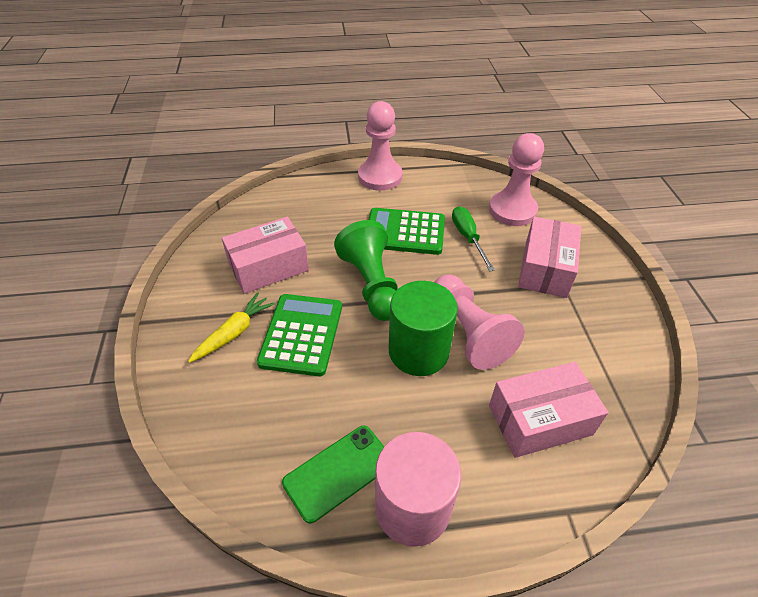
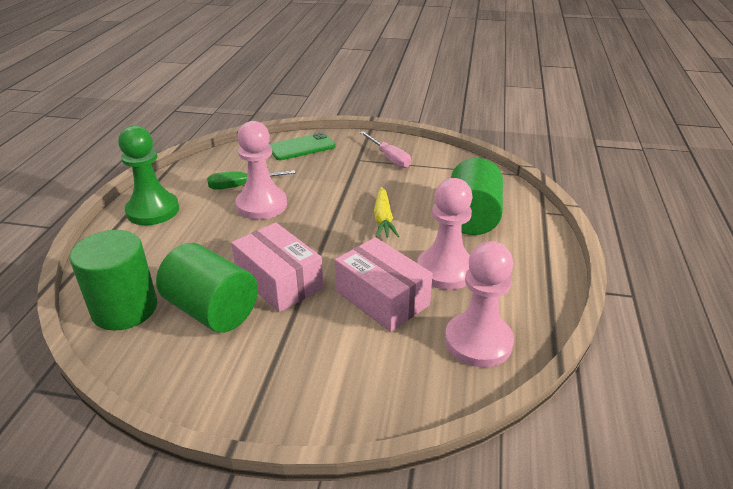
green calculator: 2 -> 0
green cylinder: 1 -> 3
pink box: 3 -> 2
pink cylinder: 1 -> 0
pink screwdriver: 0 -> 1

